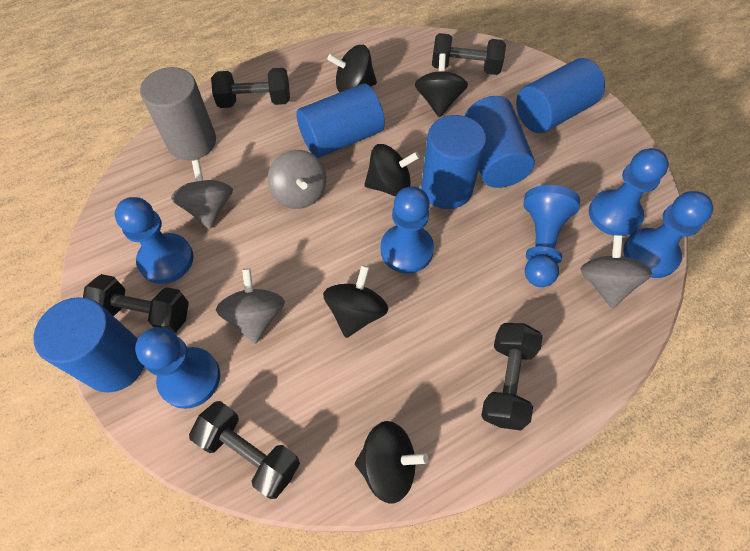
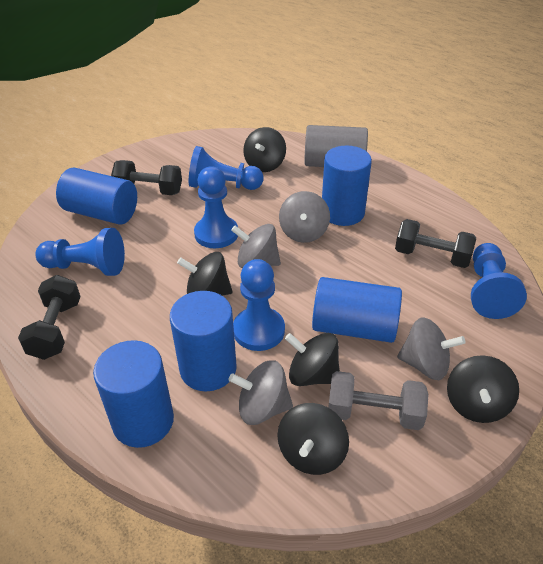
black dumbbell: 5 -> 3
blue pawn: 6 -> 5
grey dumbbell: 0 -> 1

